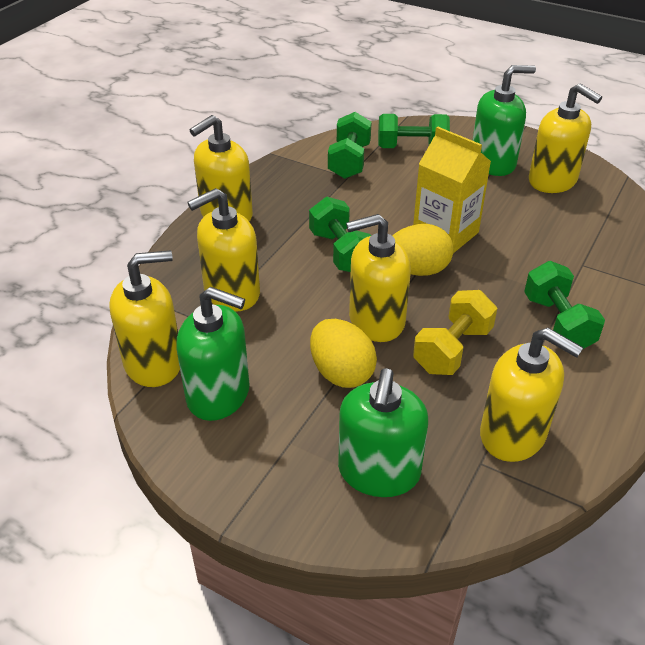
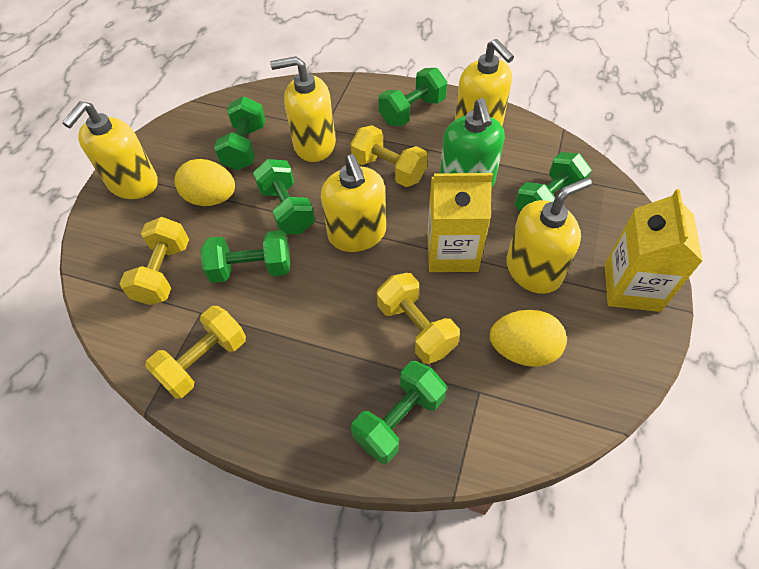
green dumbbell: 4 -> 6
green soap dispenser: 3 -> 1
yellow carton: 1 -> 2
yellow dumbbell: 1 -> 4
yellow soap dispenser: 6 -> 5

